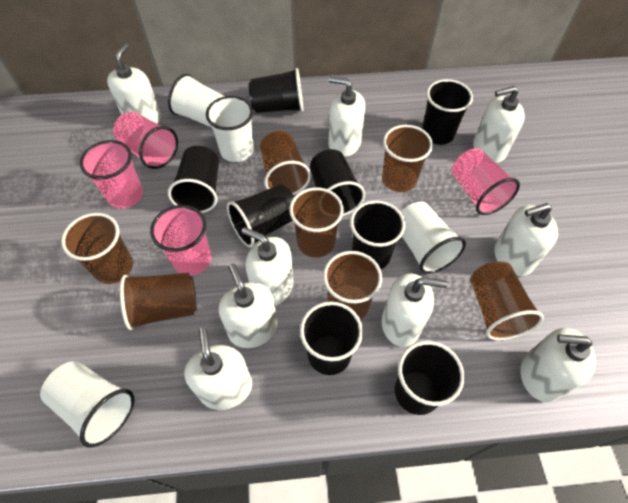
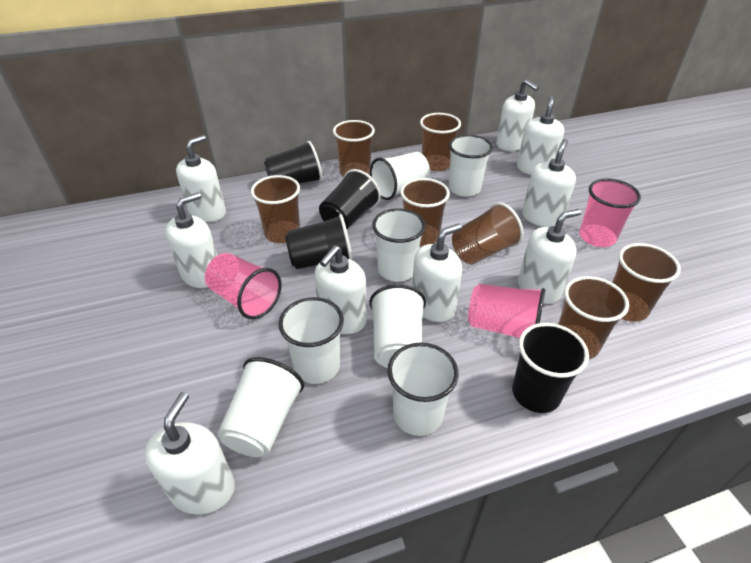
black cup: 8 -> 4
pink cup: 4 -> 3
white cup: 4 -> 7

